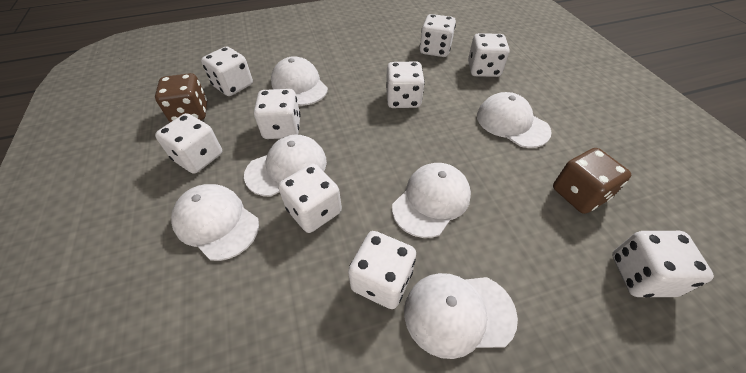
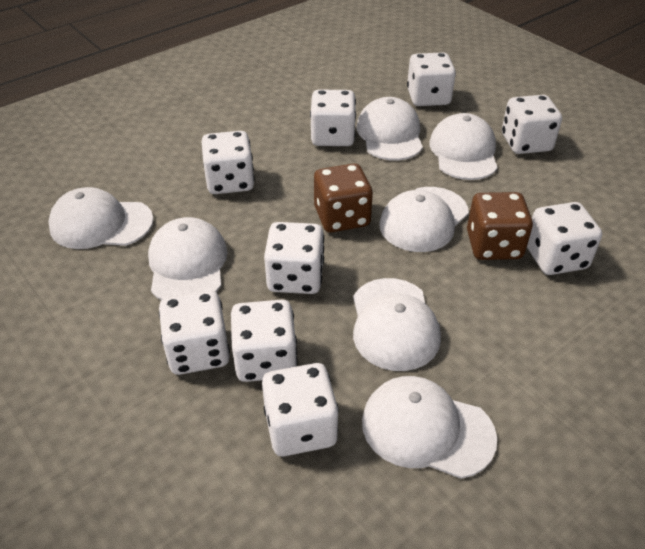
white cap: 6 -> 7

